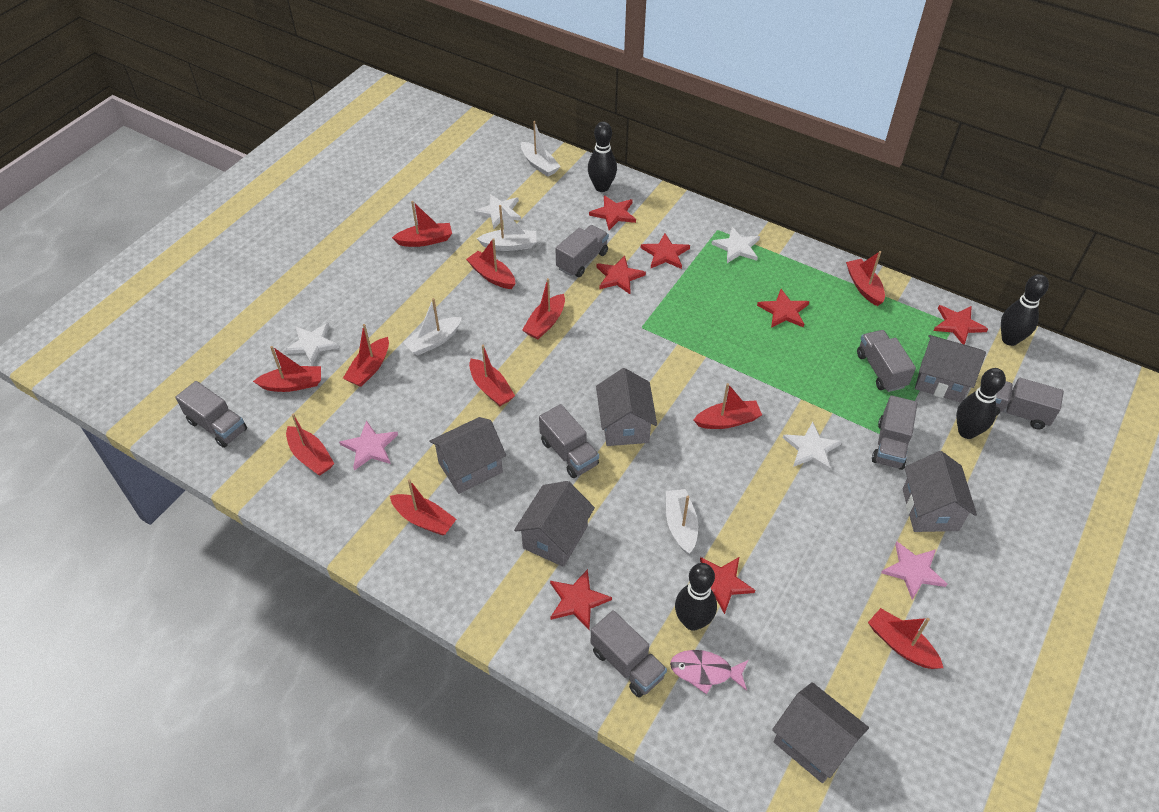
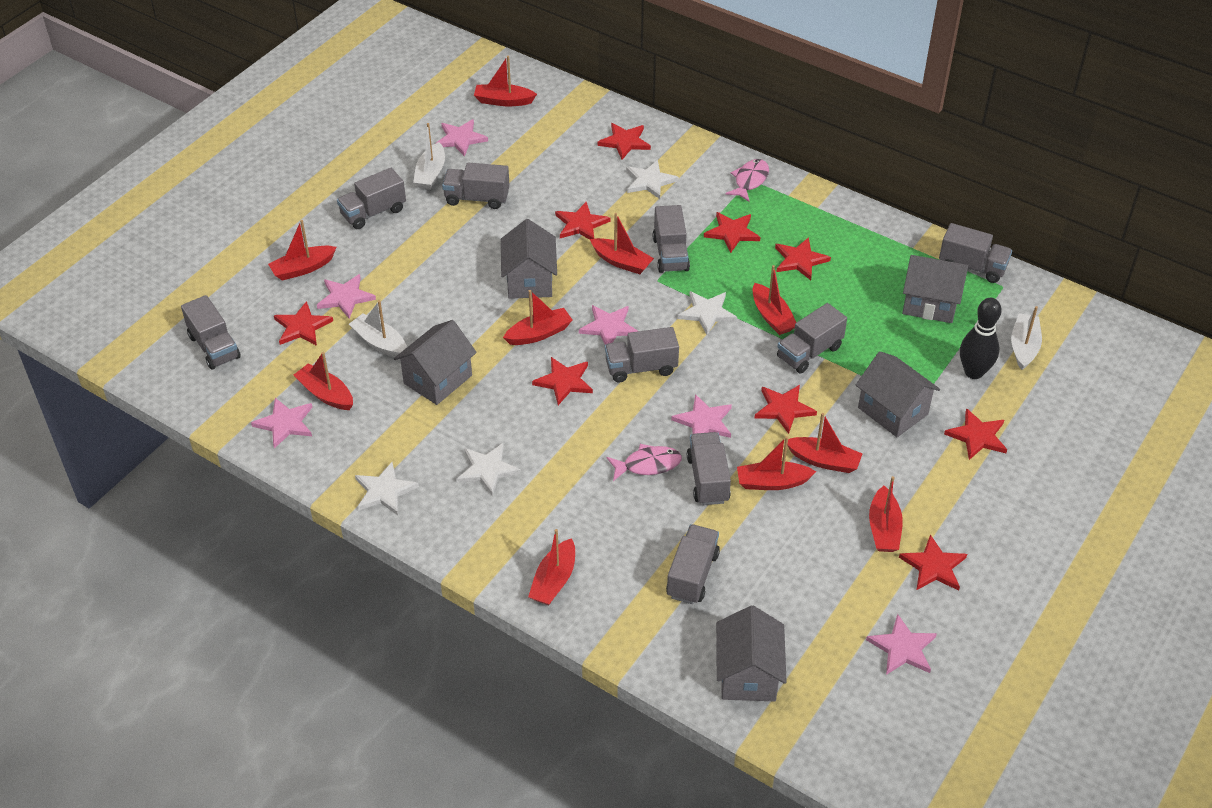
black bowling pin: 4 -> 1
grey house: 6 -> 5
grey truck: 7 -> 9
pink fish: 1 -> 2
pink star: 2 -> 6
red boat: 11 -> 10
red star: 7 -> 9
white boat: 4 -> 3

